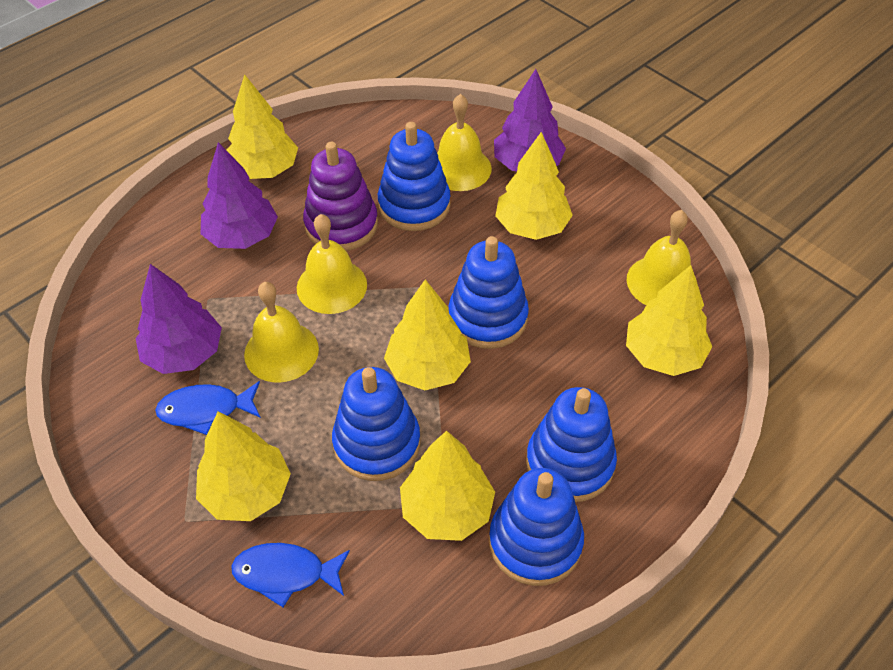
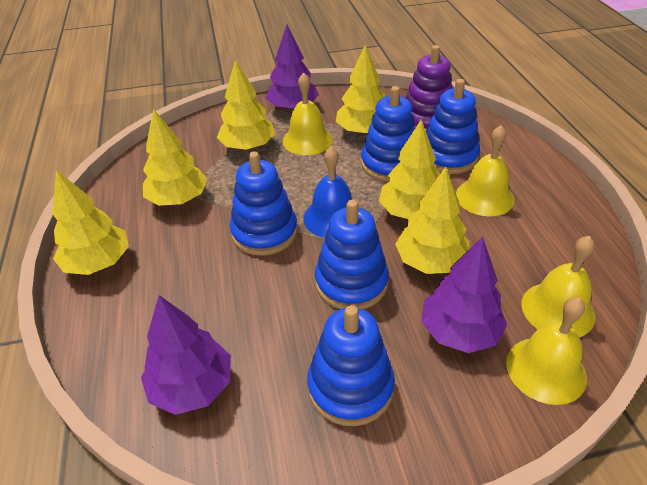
blue bell: 0 -> 1
blue fish: 2 -> 0

